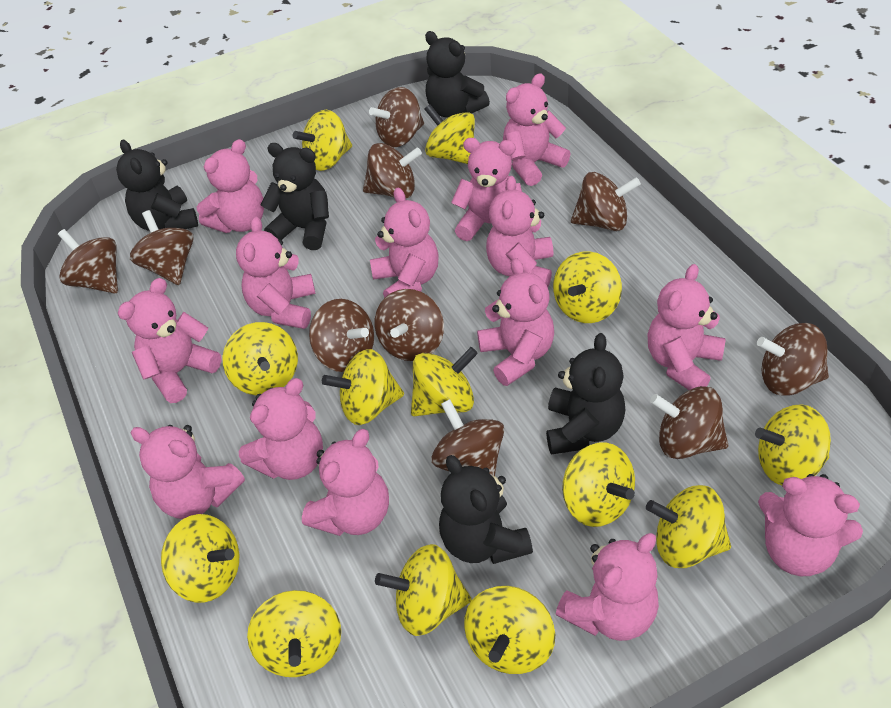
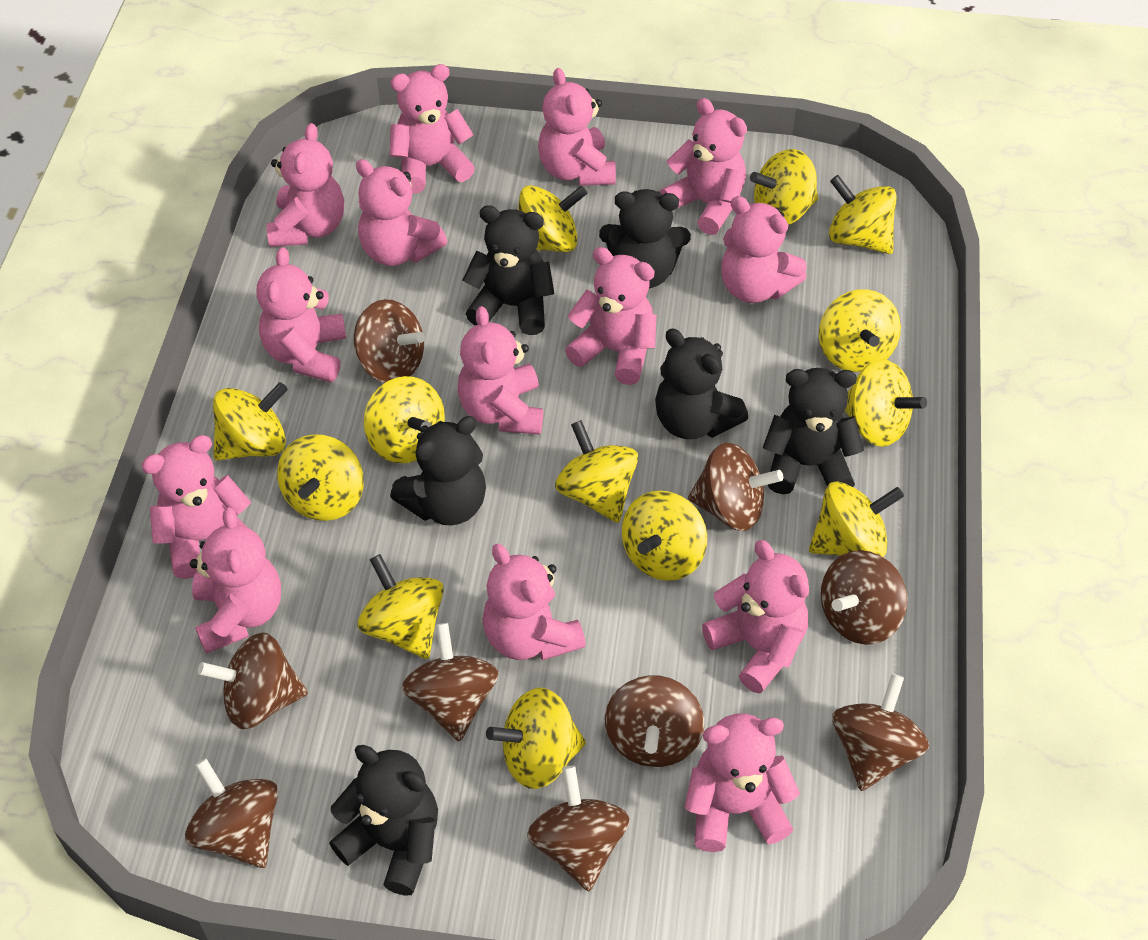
black teddy bear: 5 -> 6
brown spinning top: 10 -> 9

